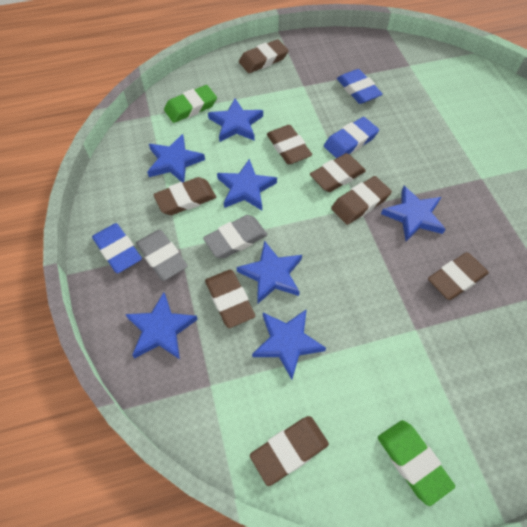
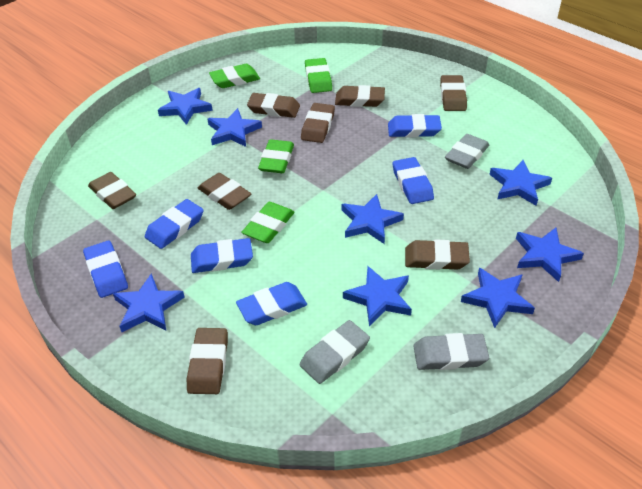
blue eraser: 3 -> 6
blue star: 7 -> 8
green eraser: 2 -> 4
grey eraser: 2 -> 3

